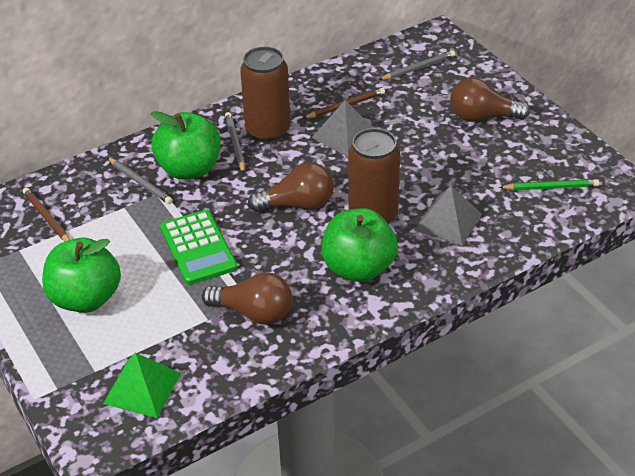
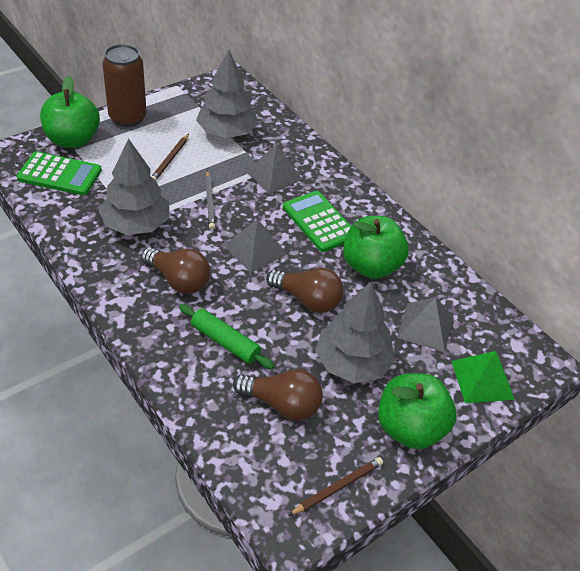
brown can: 2 -> 1
green calculator: 1 -> 2
green pencil: 1 -> 0
green rolling pin: 0 -> 1
grey pencil: 3 -> 1
grey pyramid: 2 -> 3
grey tree: 0 -> 3

